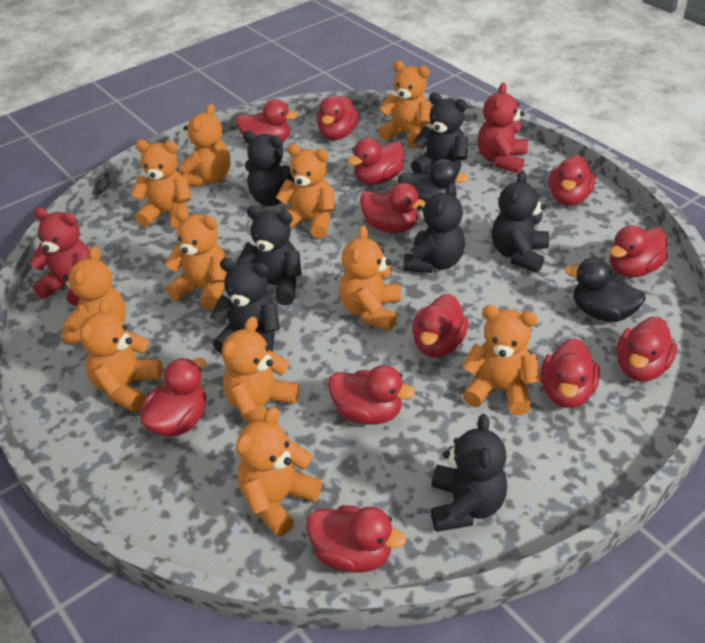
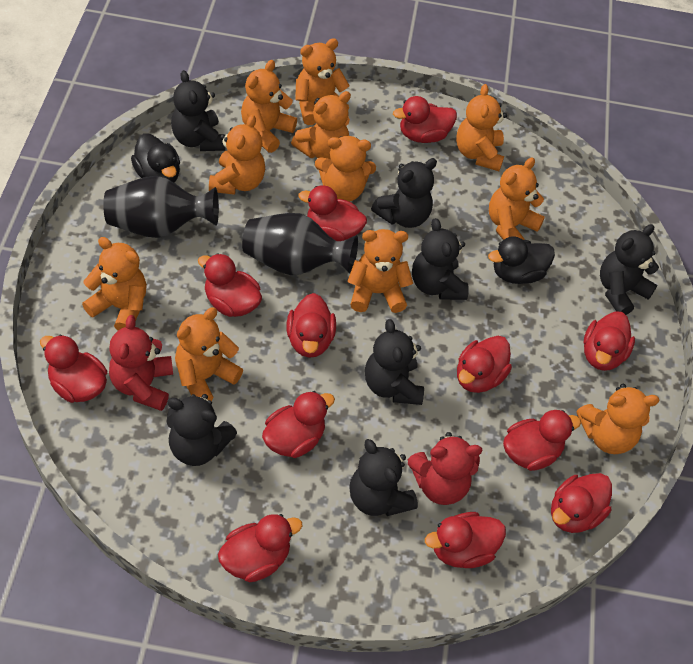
black vase: 0 -> 2

